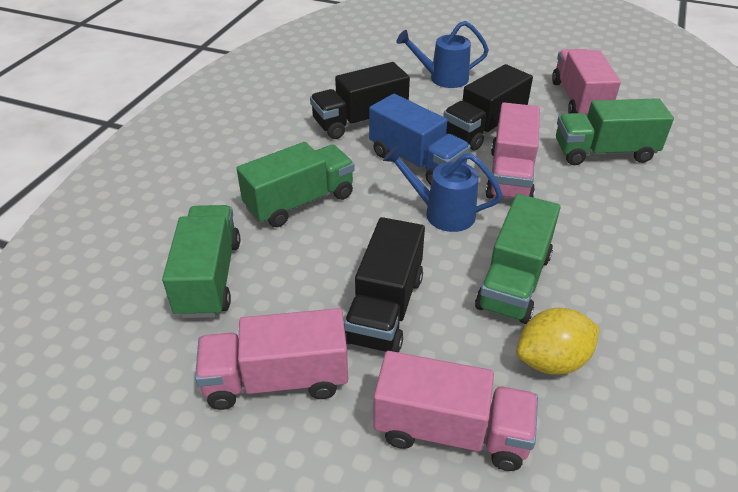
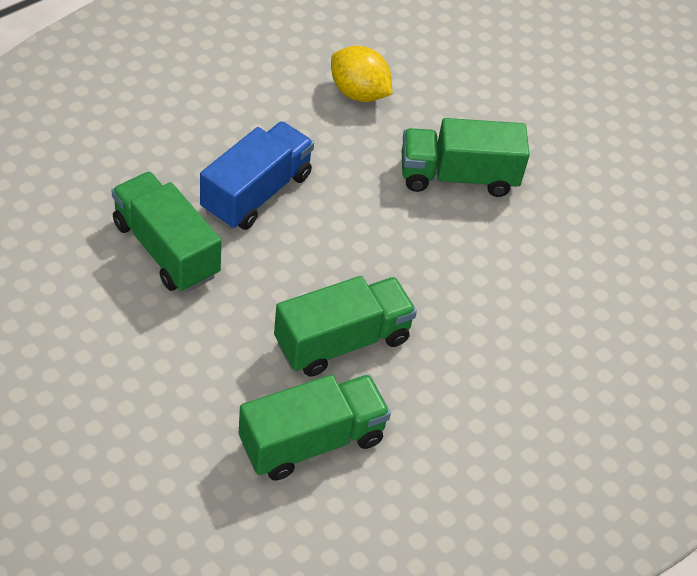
black truck: 3 -> 0
blue watering can: 2 -> 0
pink truck: 4 -> 0

